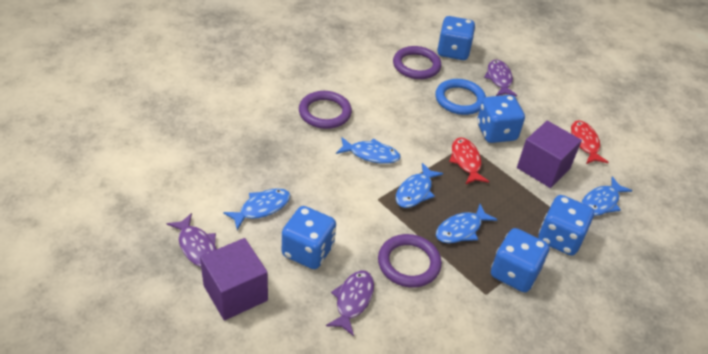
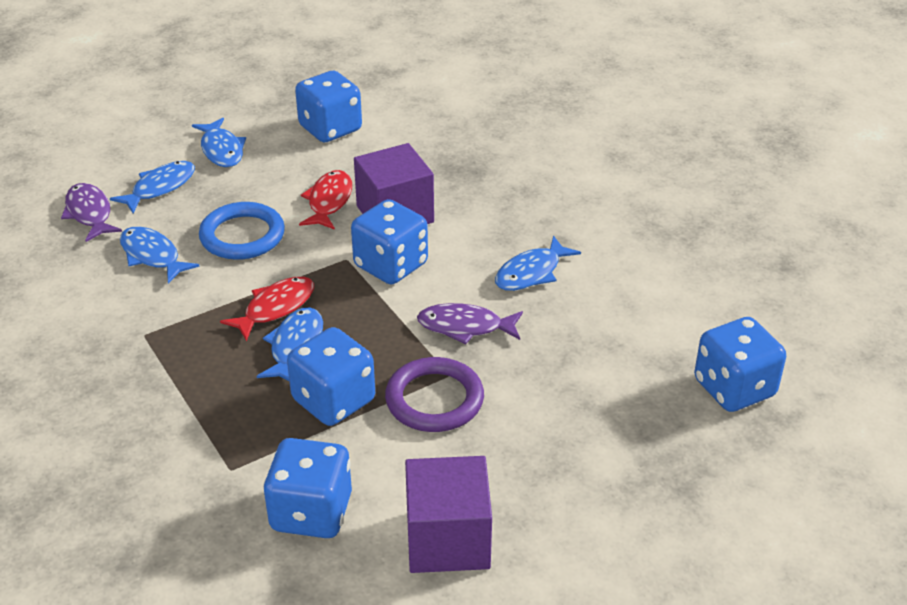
purple fish: 3 -> 2
purple ring: 3 -> 1

